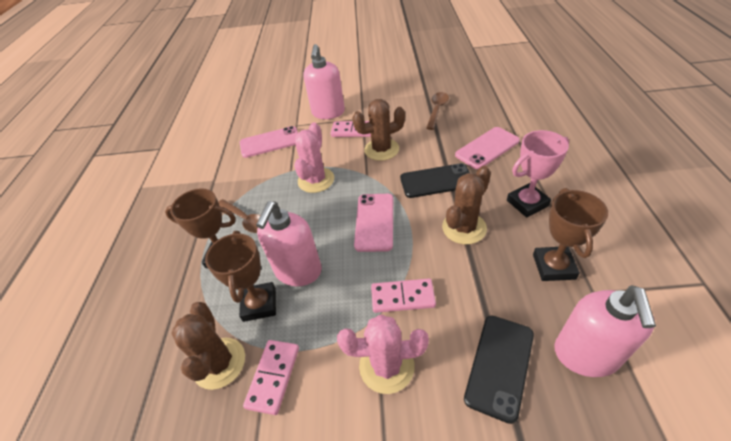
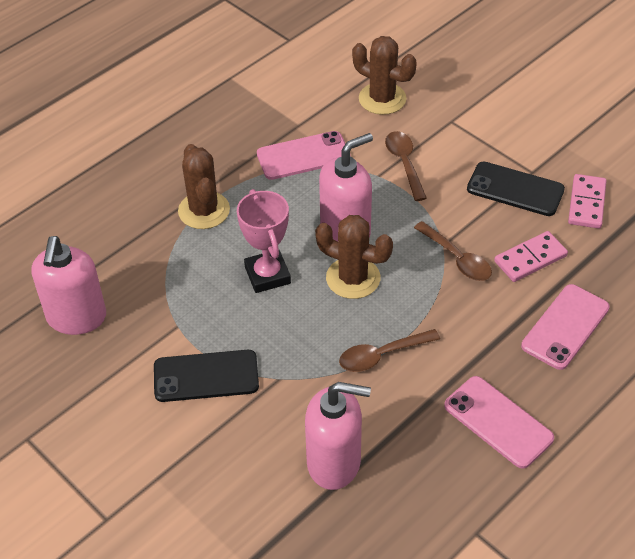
brown spoon: 2 -> 3
brown trophy: 3 -> 0
pink cactus: 2 -> 0
pink domino: 3 -> 2

